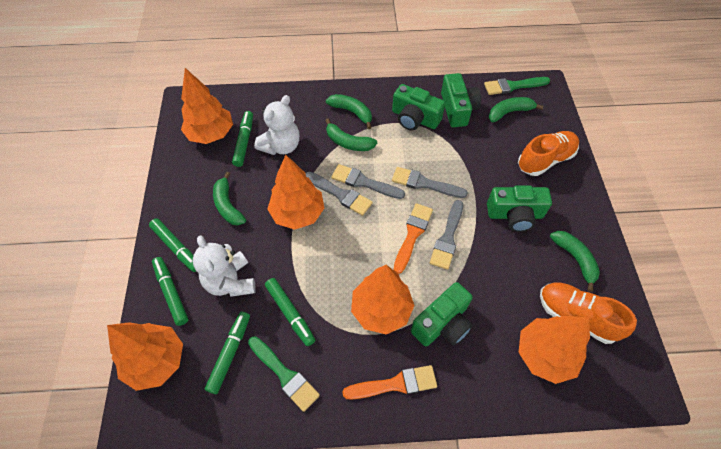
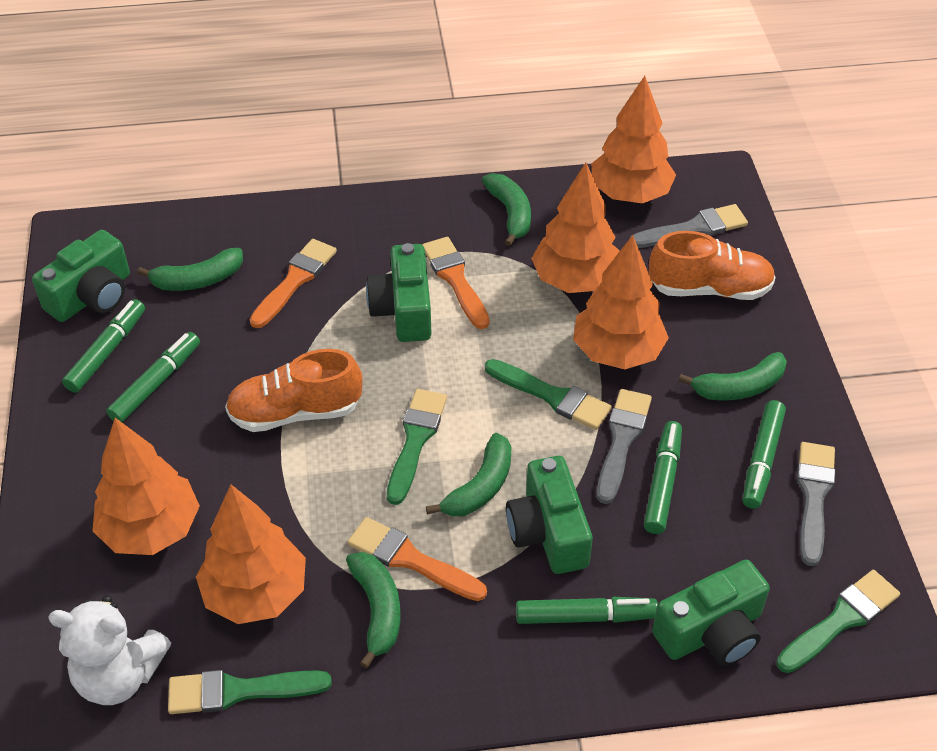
green brush: 2 -> 4
grey brush: 4 -> 3
orange brush: 2 -> 3
white teddy bear: 2 -> 1

